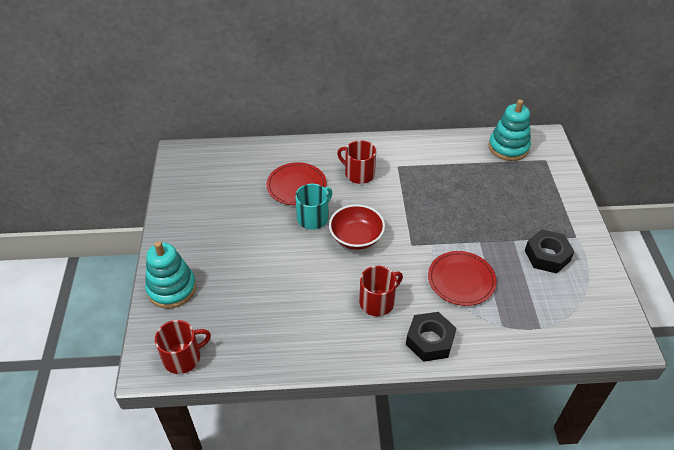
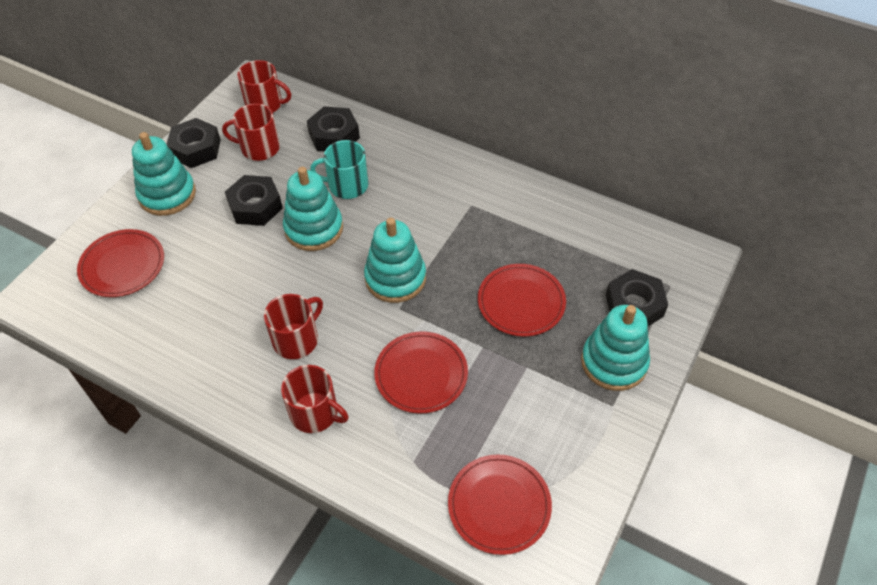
black nut: 2 -> 4
red bowl: 1 -> 0
red mug: 3 -> 4
red plate: 2 -> 4
turquoise stacking toy: 2 -> 4

